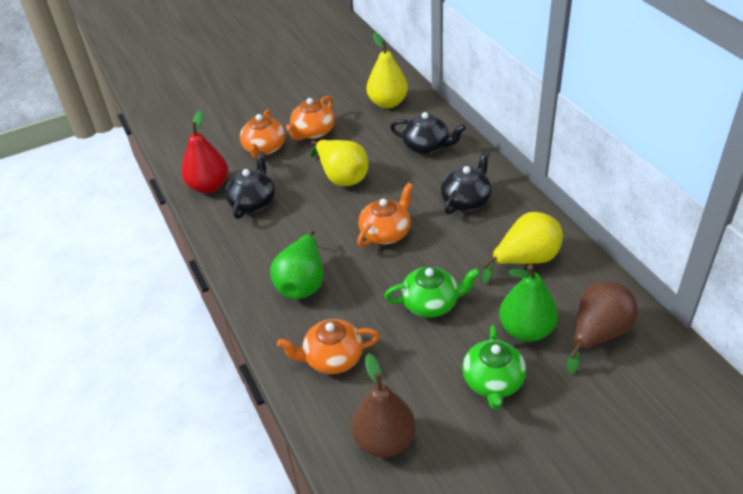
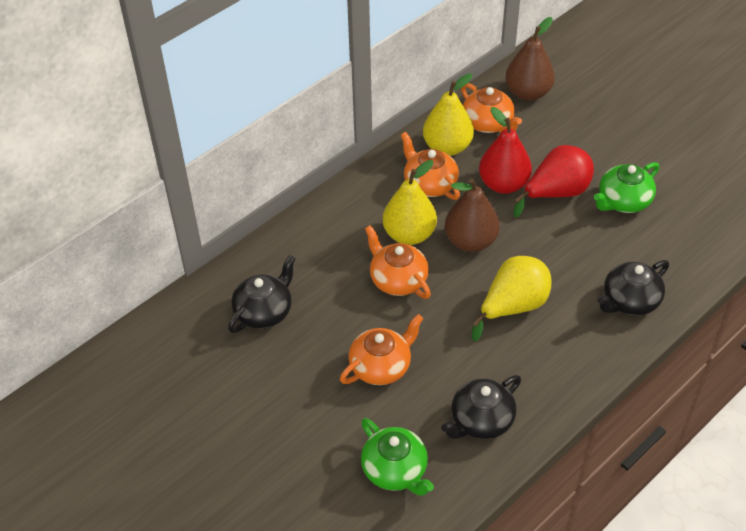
green pear: 2 -> 0
red pear: 1 -> 2

